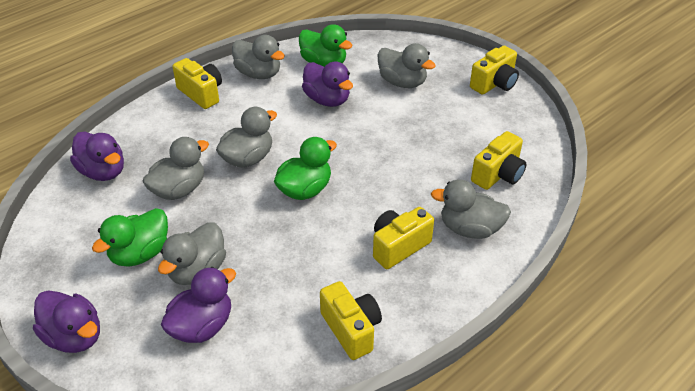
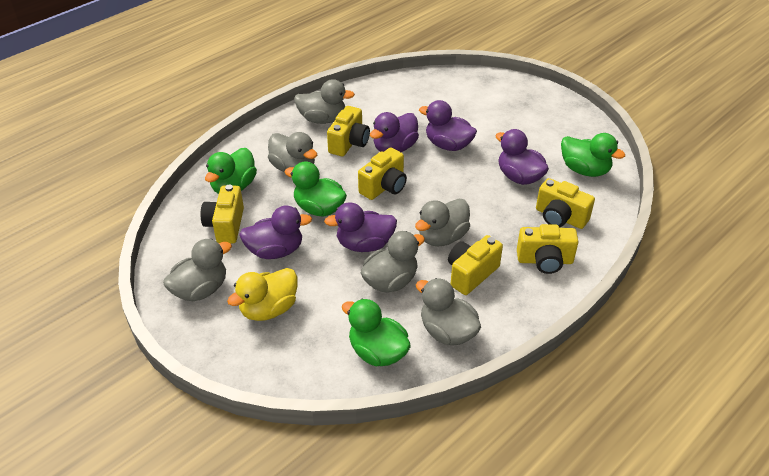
green duck: 3 -> 4
purple duck: 4 -> 5
yellow camera: 5 -> 6
yellow duck: 0 -> 1

